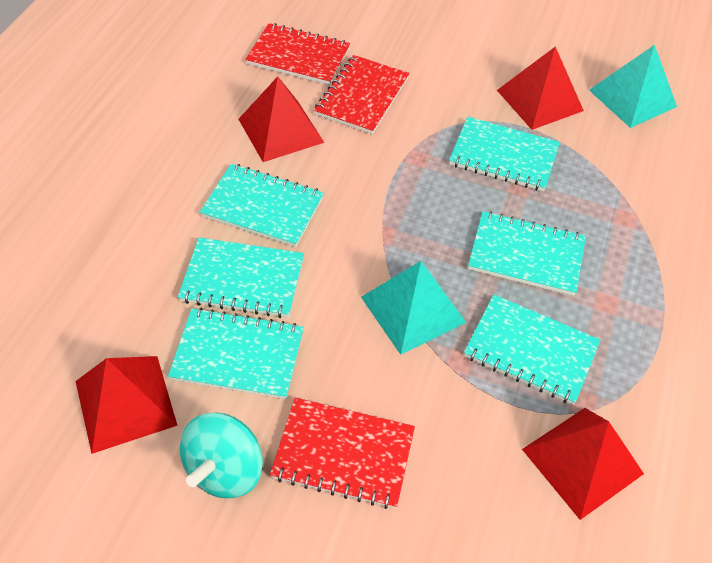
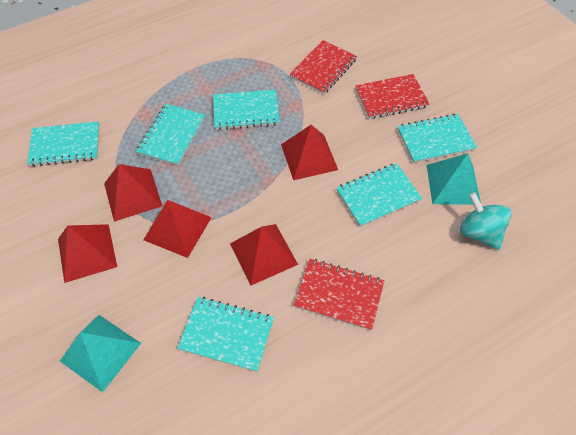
red pyramid: 4 -> 5

